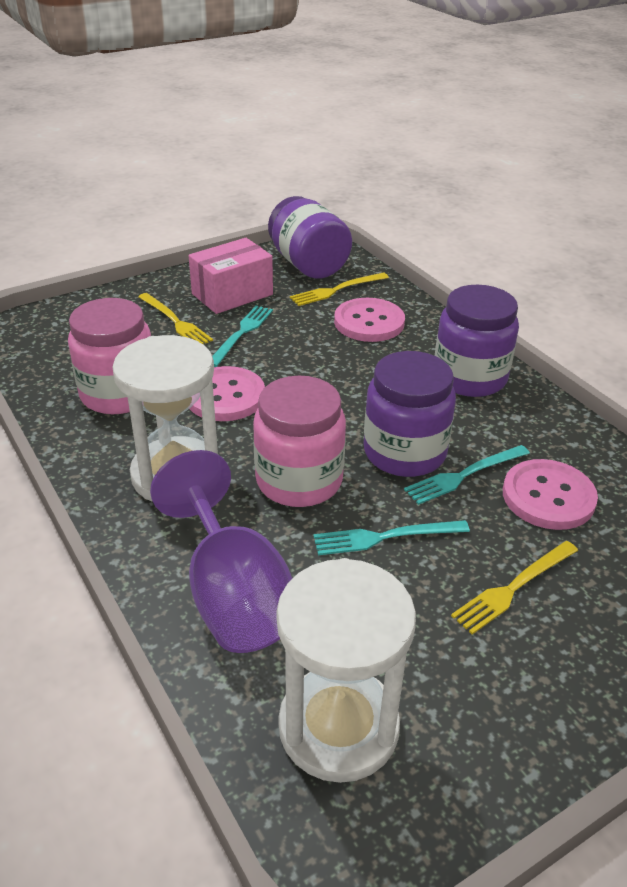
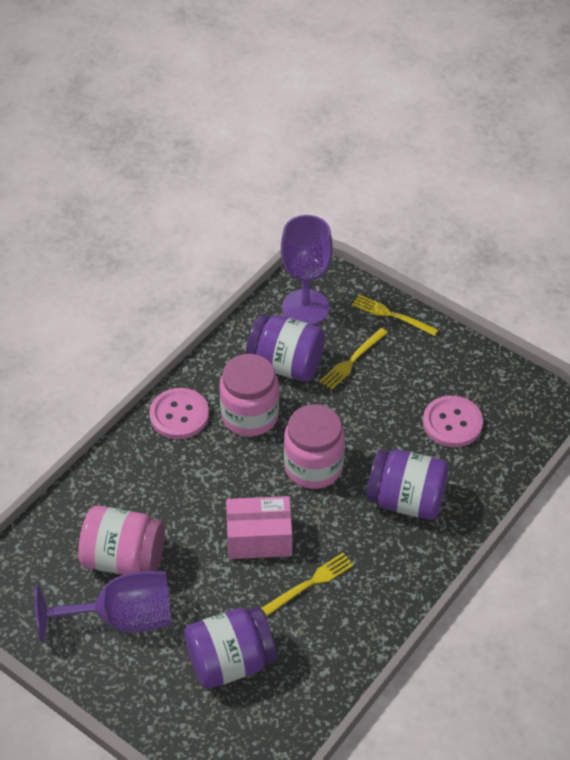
pink button: 3 -> 2
pink jar: 2 -> 3
purple goblet: 1 -> 2
turquoise fork: 3 -> 0
white hourglass: 2 -> 0

